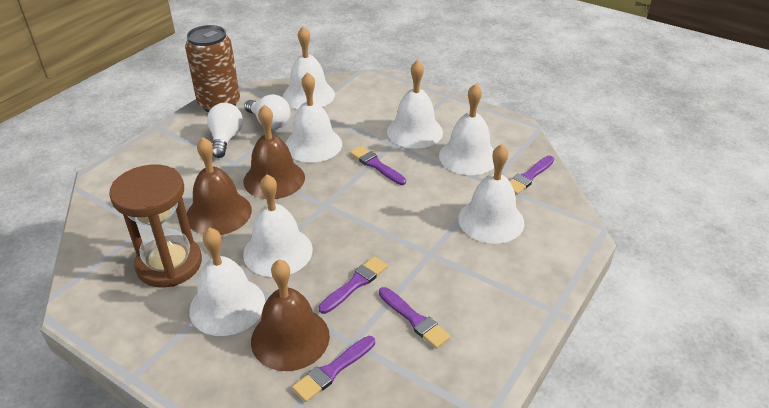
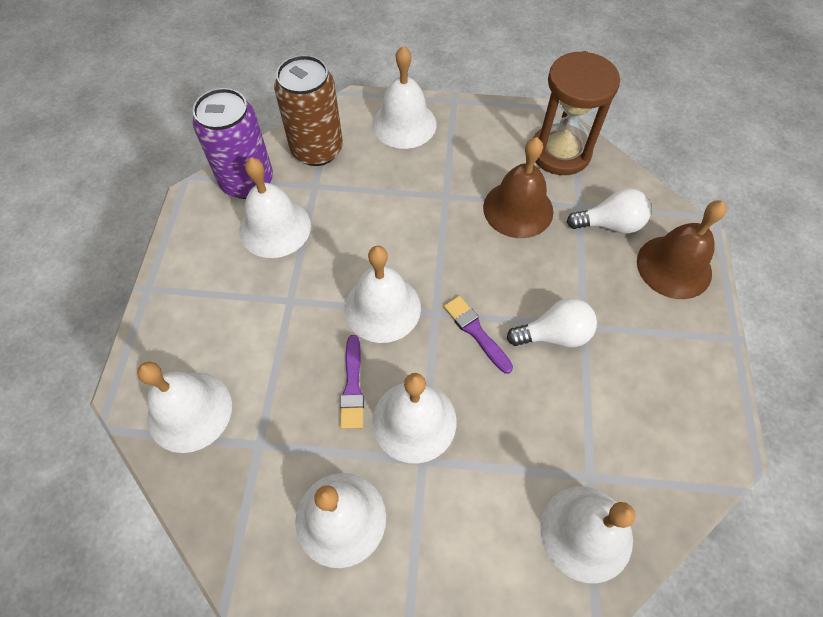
brown bell: 3 -> 2
purple brush: 5 -> 2
purple can: 0 -> 1

